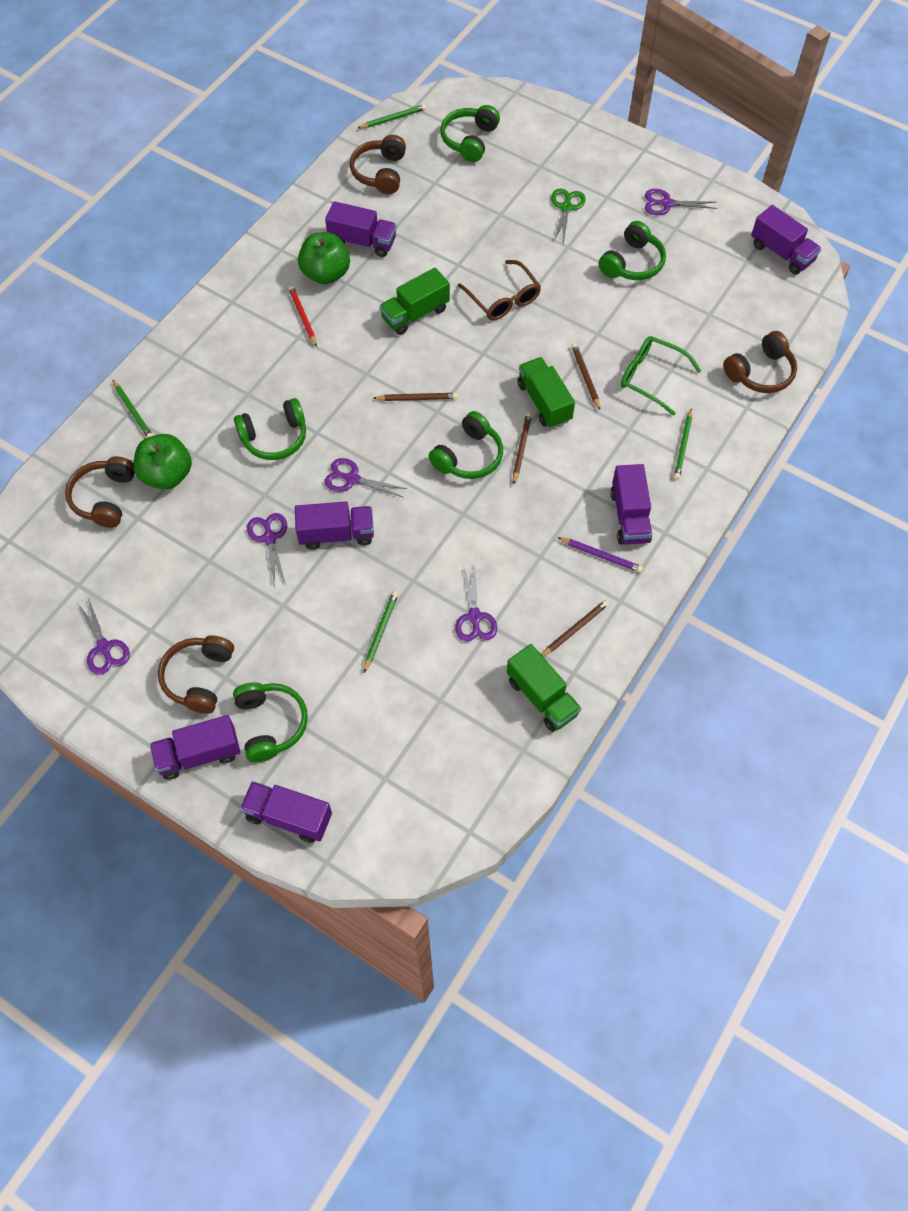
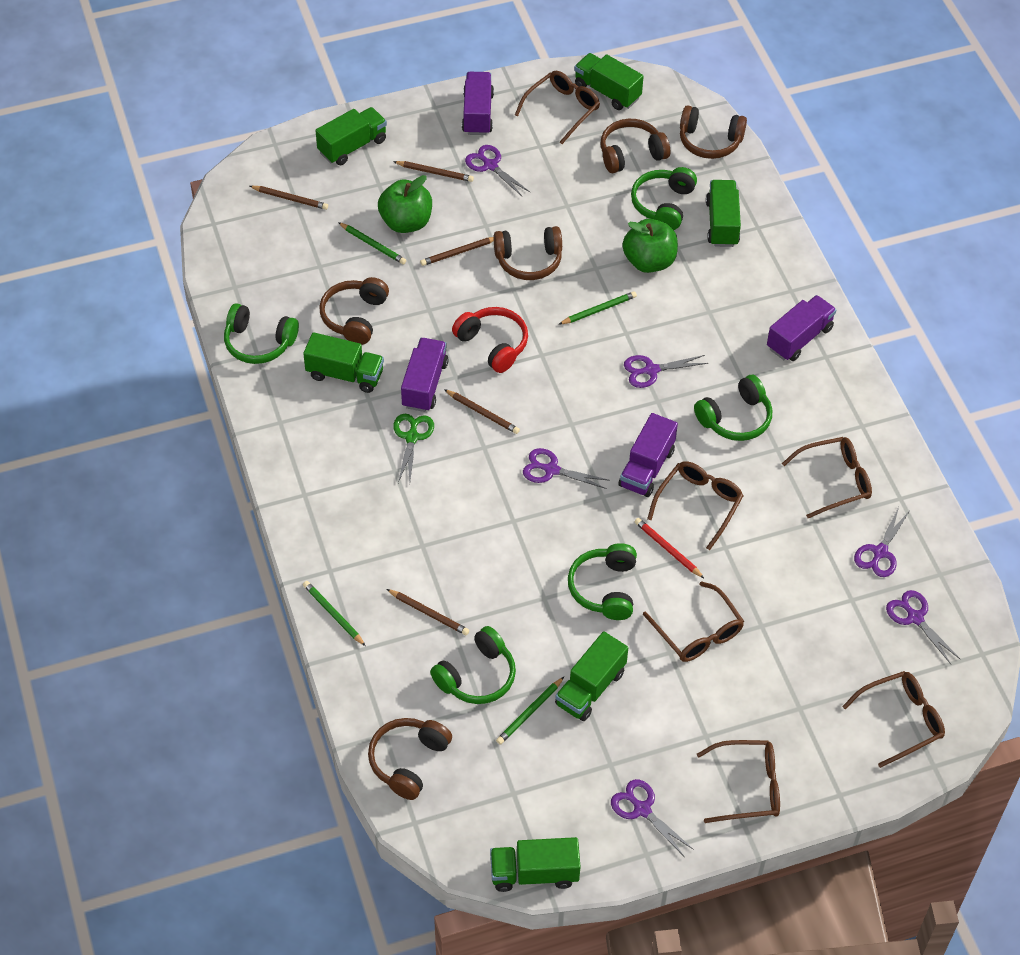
brown glasses: 1 -> 6
brown headphones: 4 -> 5
brown pencil: 4 -> 5
green glasses: 1 -> 0
green truck: 3 -> 6
purple pencil: 1 -> 0
purple scissors: 5 -> 6
purple truck: 6 -> 4
red headphones: 0 -> 1

